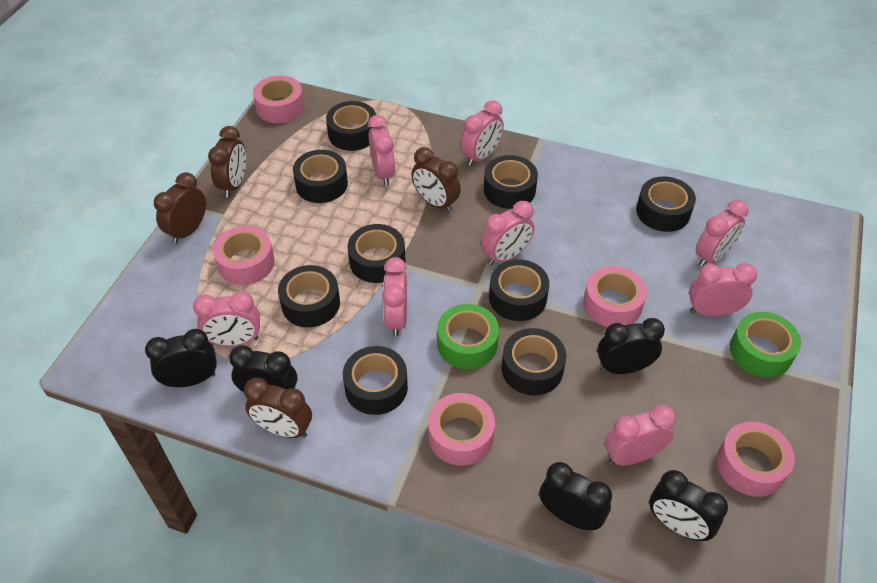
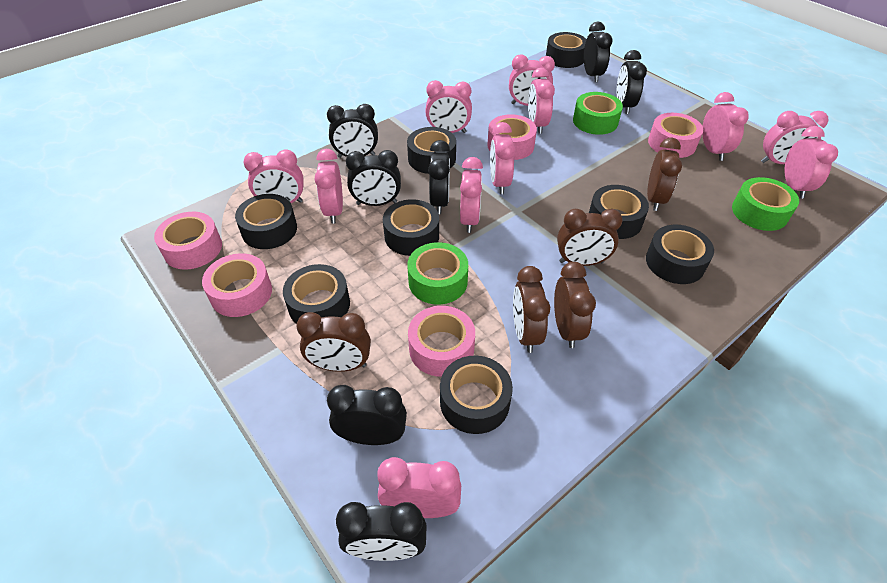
black clock: 5 -> 7
black tape: 9 -> 8
brown clock: 4 -> 5
green tape: 2 -> 3
pink clock: 8 -> 11

